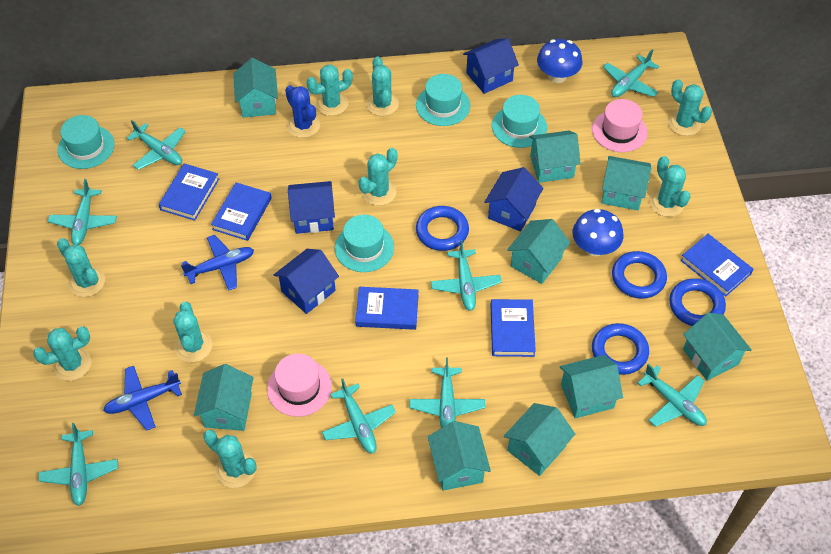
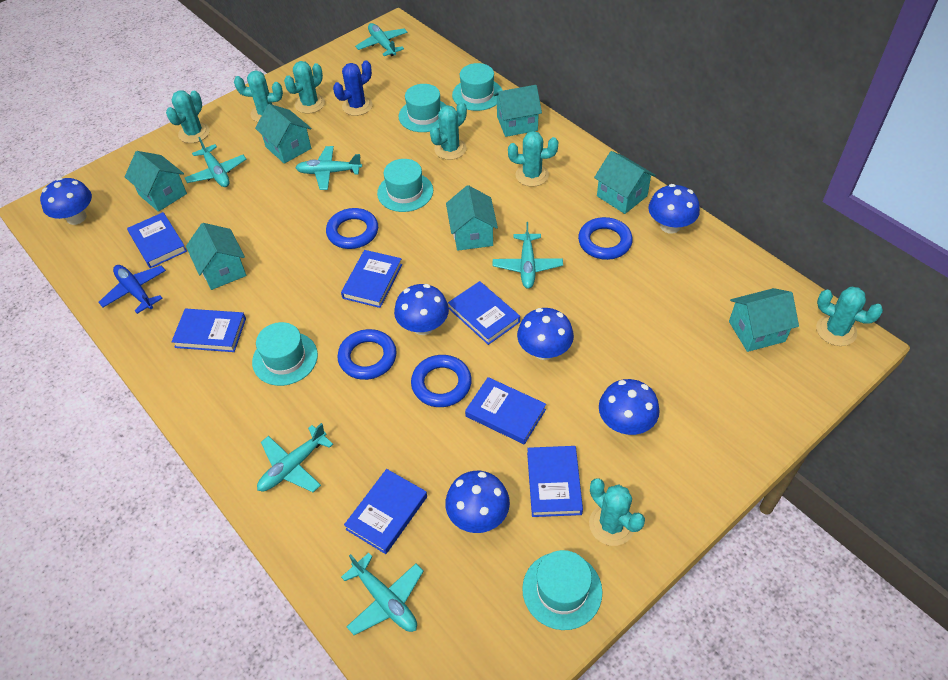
blue book: 5 -> 7
blue house: 4 -> 0
blue mushroom: 2 -> 6
blue plane: 2 -> 1
pink hat: 2 -> 0
turquoise cactus: 9 -> 7
turquoise hat: 4 -> 5
turquoise house: 9 -> 7
turquoise plane: 8 -> 6

